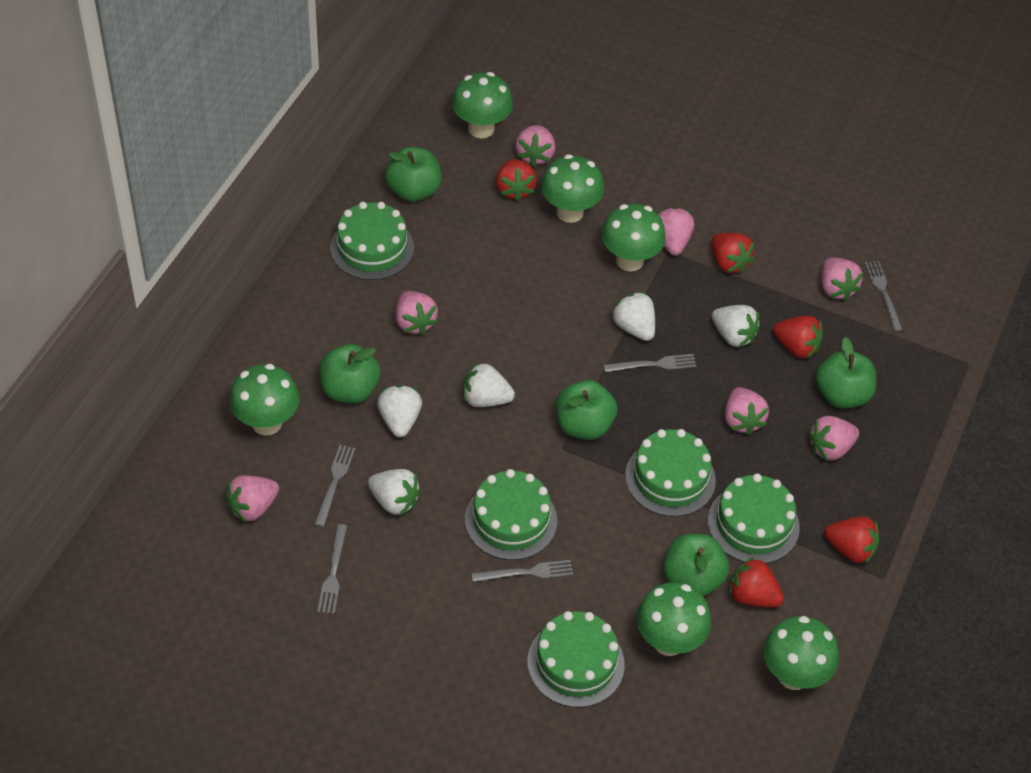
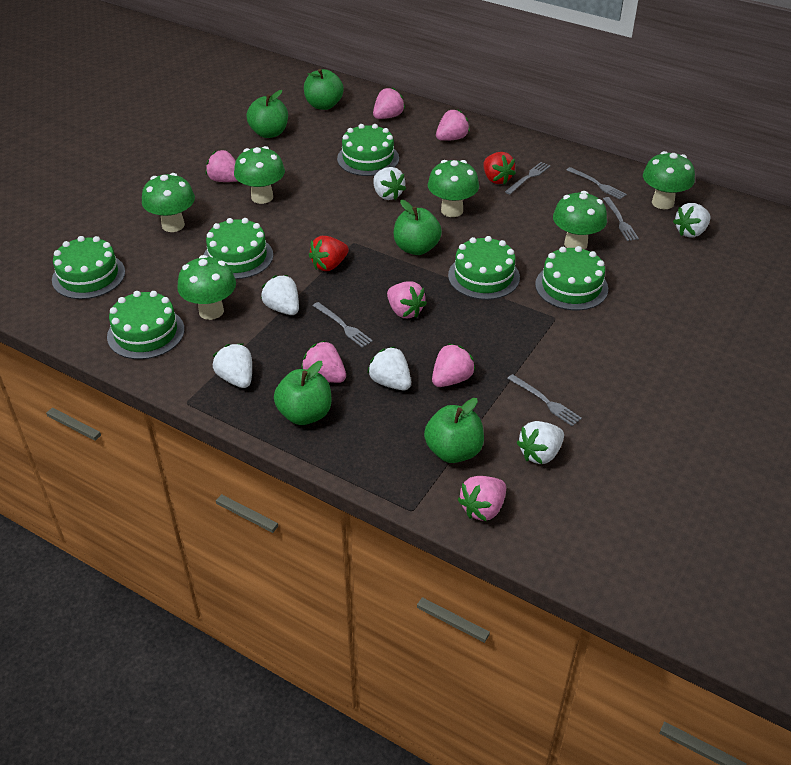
green cake: 5 -> 6
red strawberry: 5 -> 2
white strawberry: 5 -> 6

